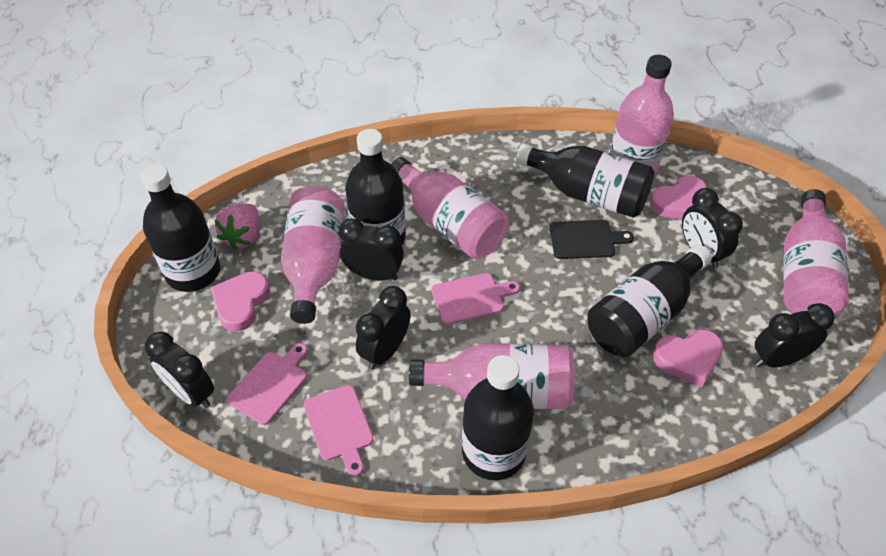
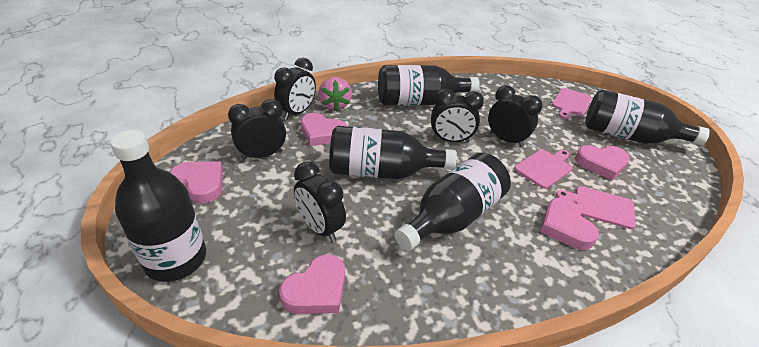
black cutting board: 1 -> 0
pink bottle: 5 -> 0
pink heart: 3 -> 5

